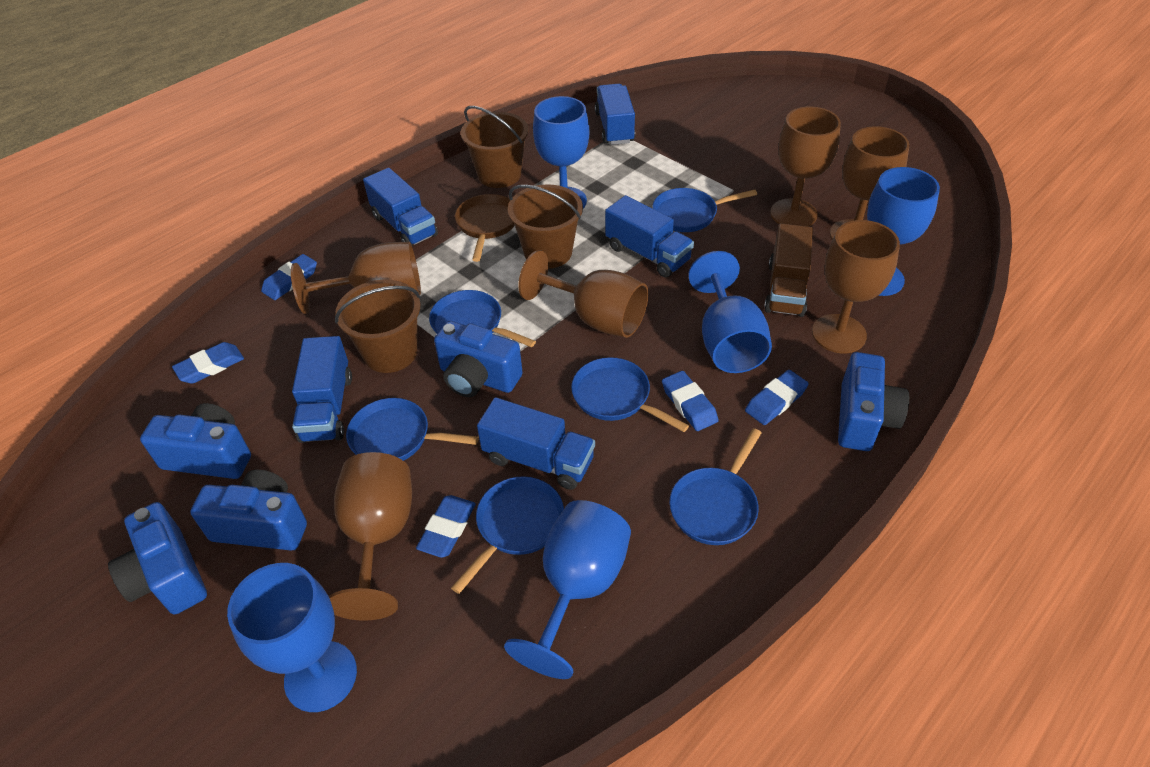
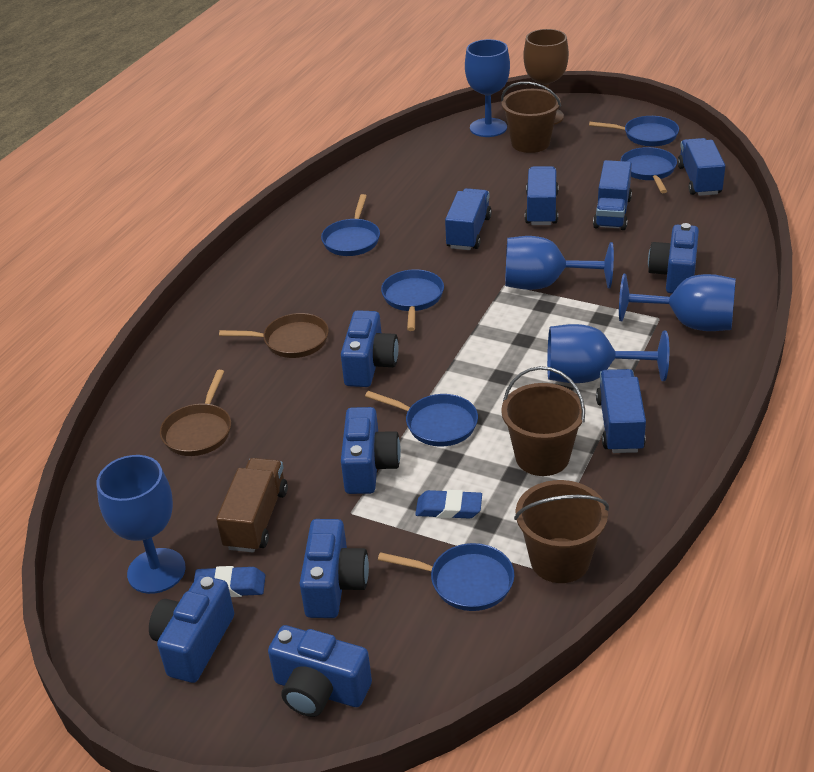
blue camera: 5 -> 6
blue eraser: 5 -> 2
brown goblet: 6 -> 1
brown pan: 1 -> 2

